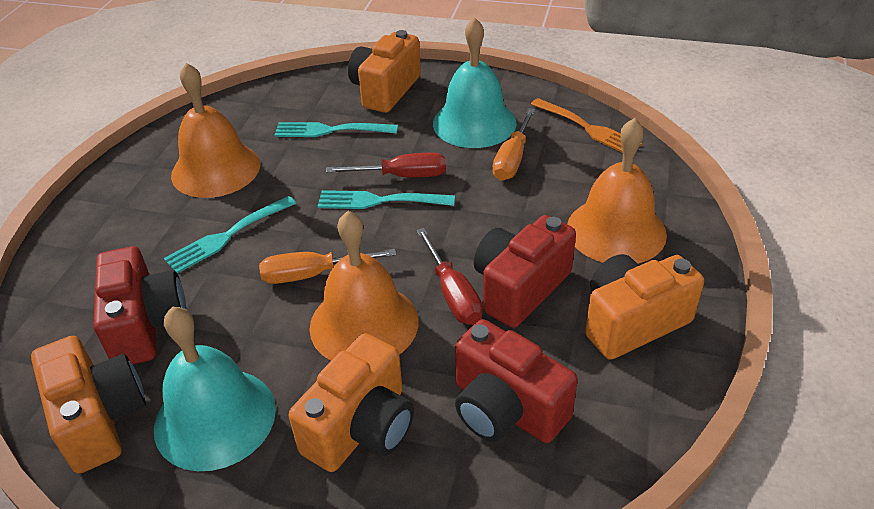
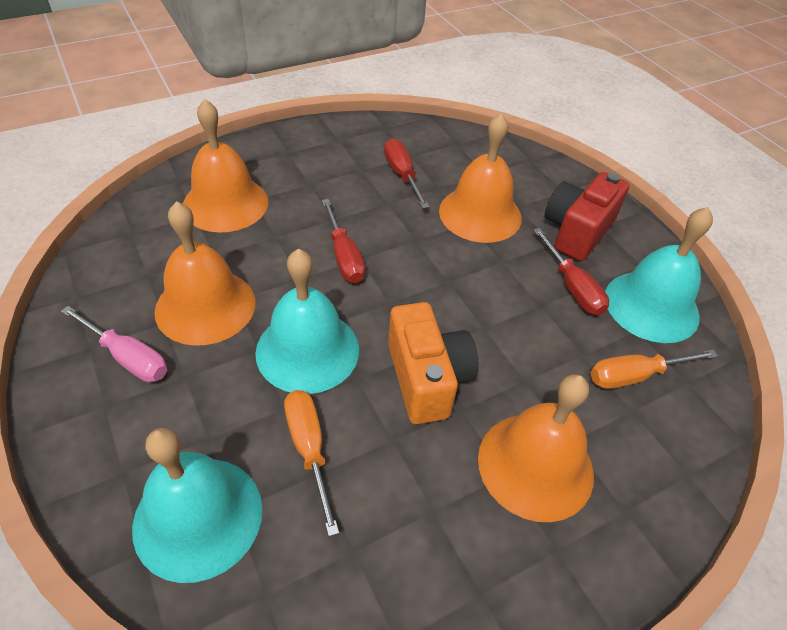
orange bell: 3 -> 4
orange camera: 4 -> 1
orange fork: 1 -> 0
pink screwdriver: 0 -> 1
red camera: 3 -> 1
red screwdriver: 2 -> 3
turquoise bell: 2 -> 3
turquoise fork: 3 -> 0

